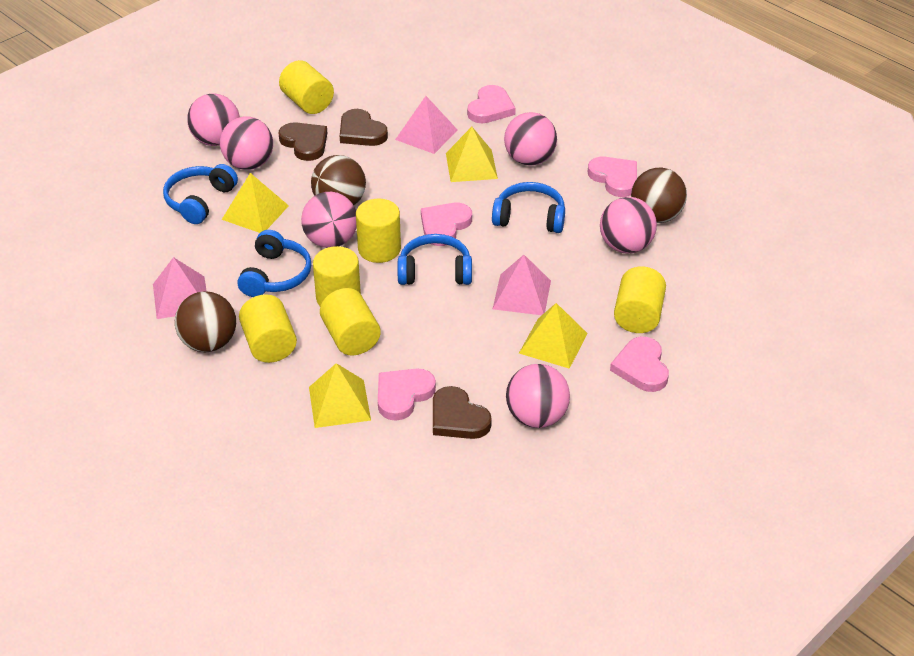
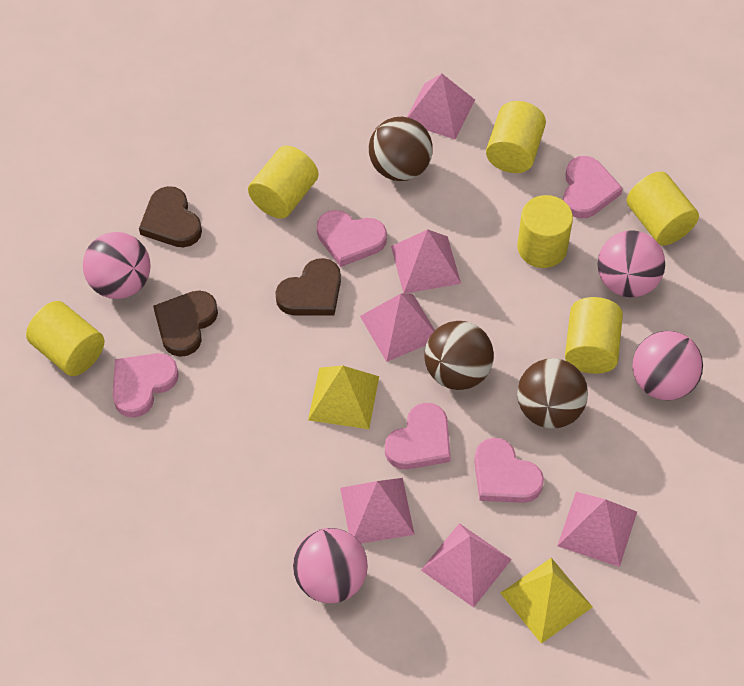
blue headphones: 4 -> 0
pink ball: 6 -> 4
pink pyramid: 3 -> 6
yellow pyramid: 4 -> 2

